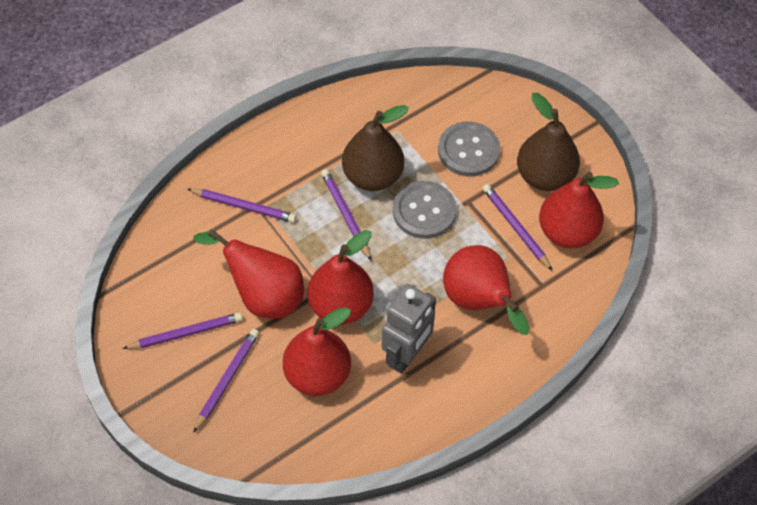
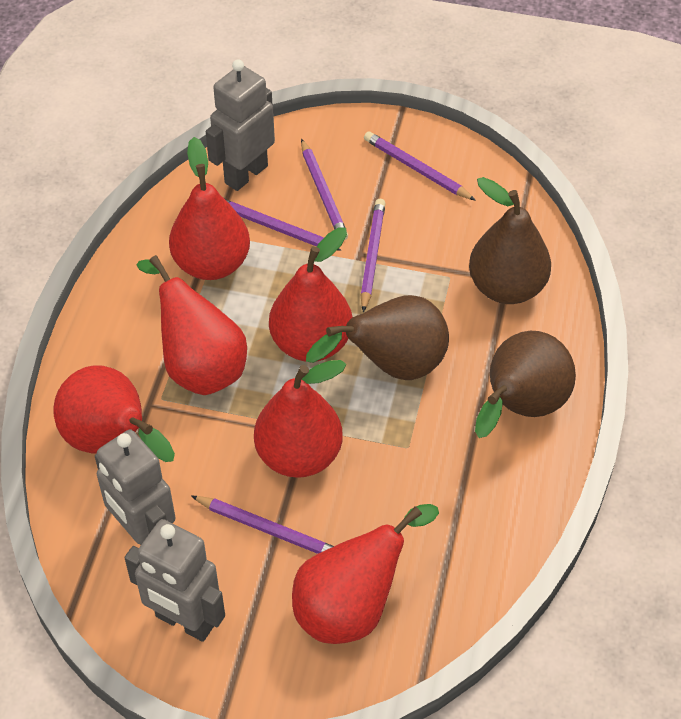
brown pear: 2 -> 3
grey button: 2 -> 0
grey robot: 1 -> 3
red pear: 5 -> 6

